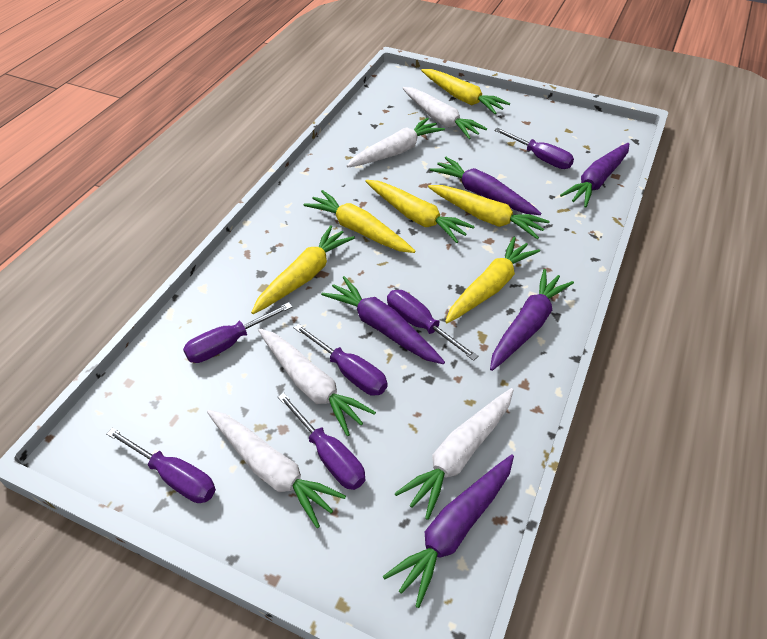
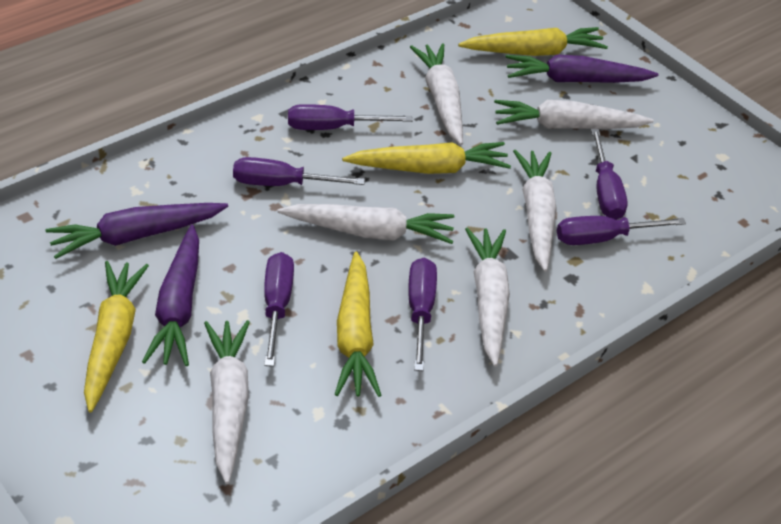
purple carrot: 5 -> 3
white carrot: 5 -> 6
yellow carrot: 6 -> 4

